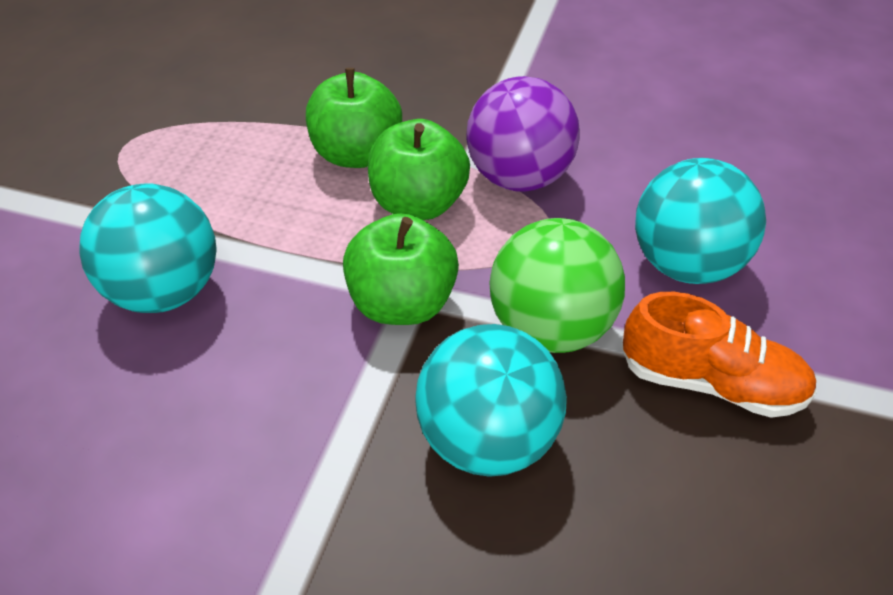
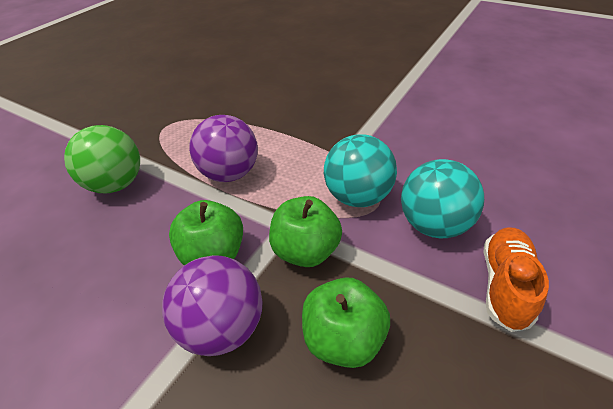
purple ball: 1 -> 2
turquoise ball: 3 -> 2

